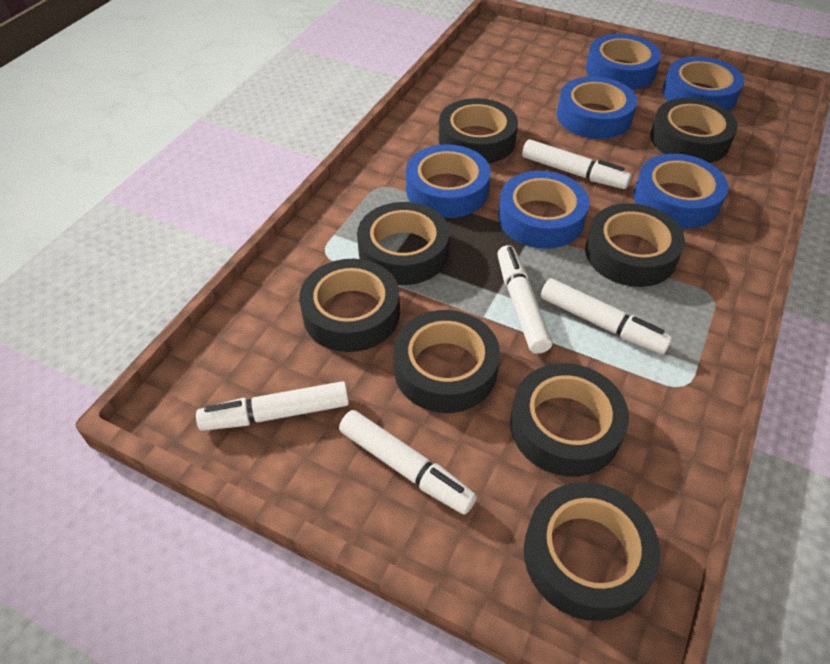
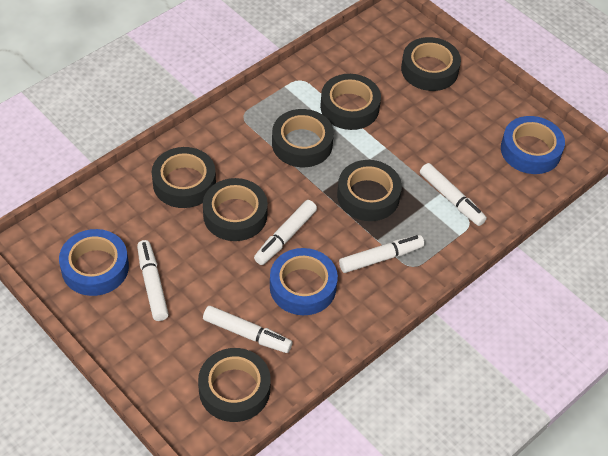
black tape: 8 -> 7
blue tape: 6 -> 3

